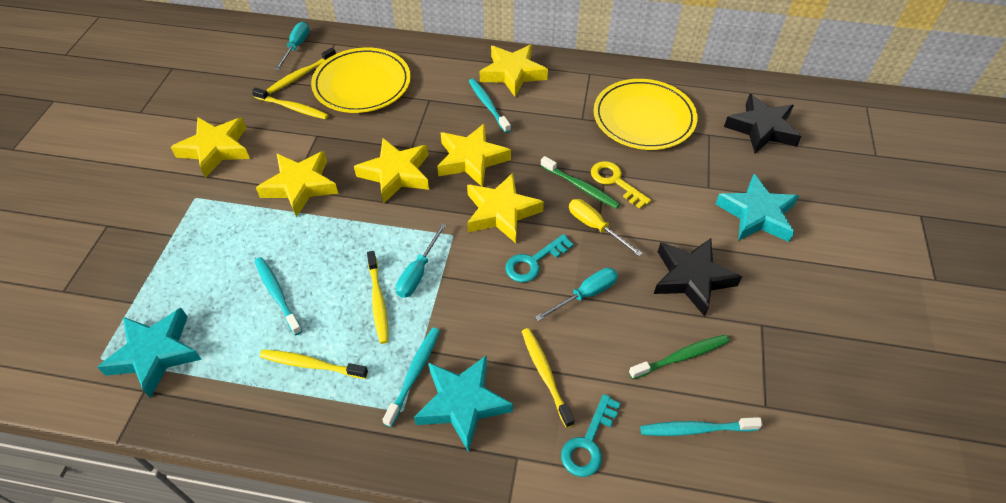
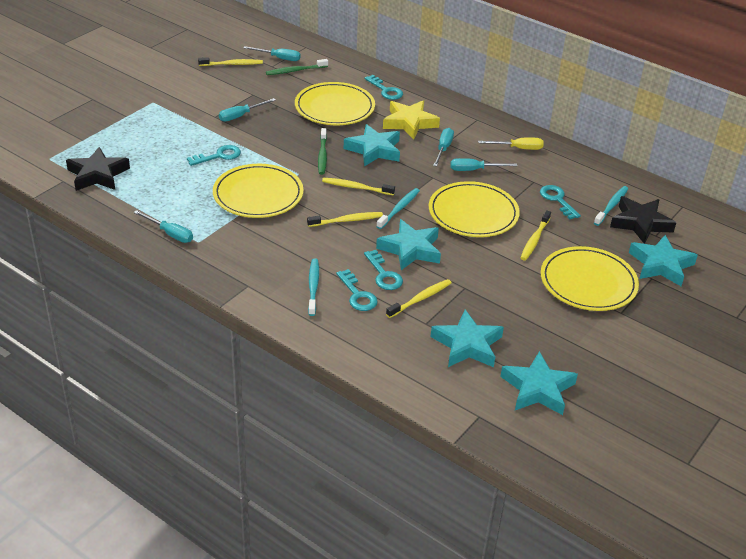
turquoise key: 2 -> 5
turquoise screwdriver: 3 -> 5
turquoise star: 3 -> 5
turquoise toothbrush: 4 -> 3
yellow key: 1 -> 0
yellow plate: 2 -> 4
yellow star: 6 -> 1

